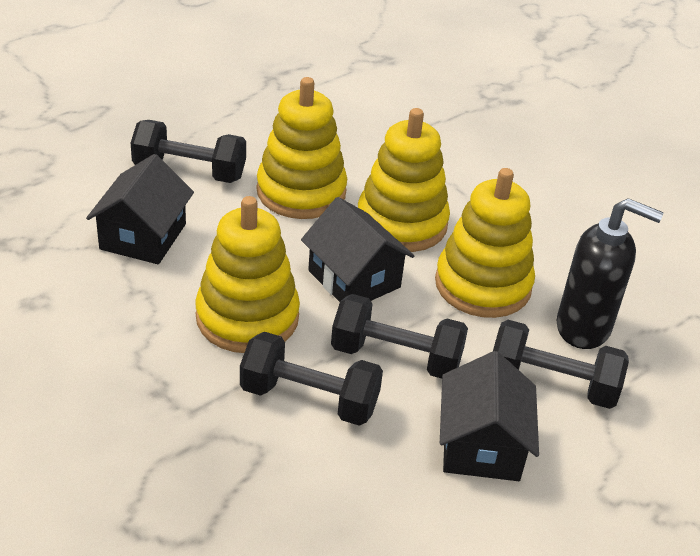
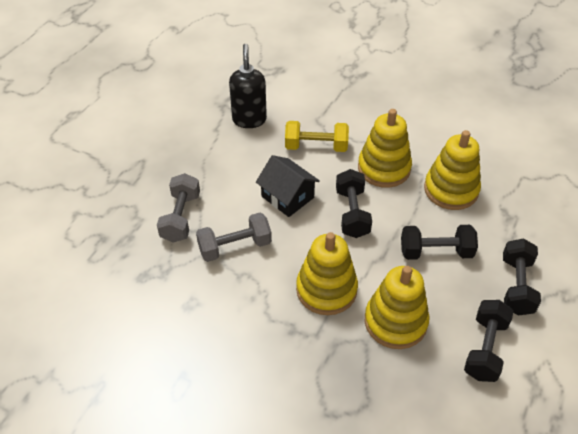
black house: 3 -> 1
grey dumbbell: 0 -> 2
yellow dumbbell: 0 -> 1

